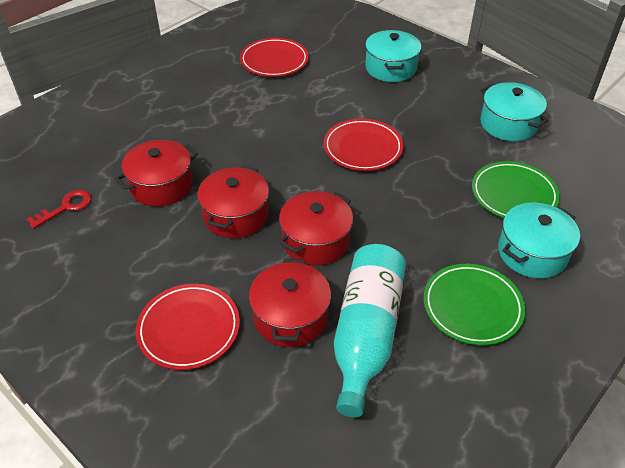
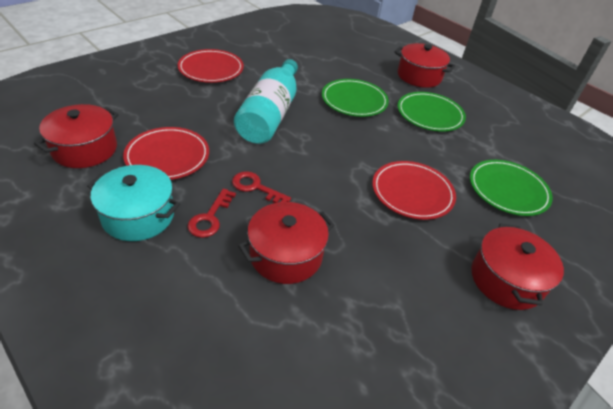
green plate: 2 -> 3
red key: 1 -> 2
turquoise pot: 3 -> 1

